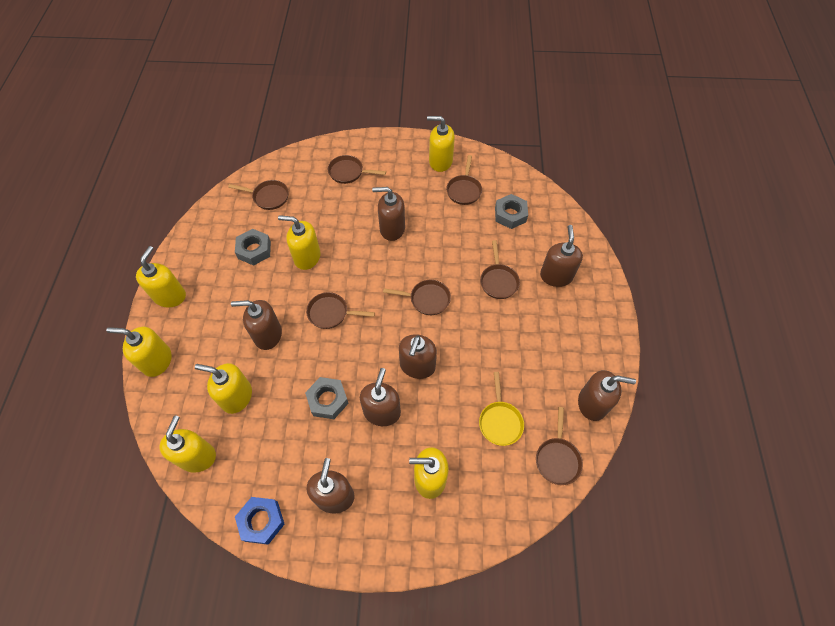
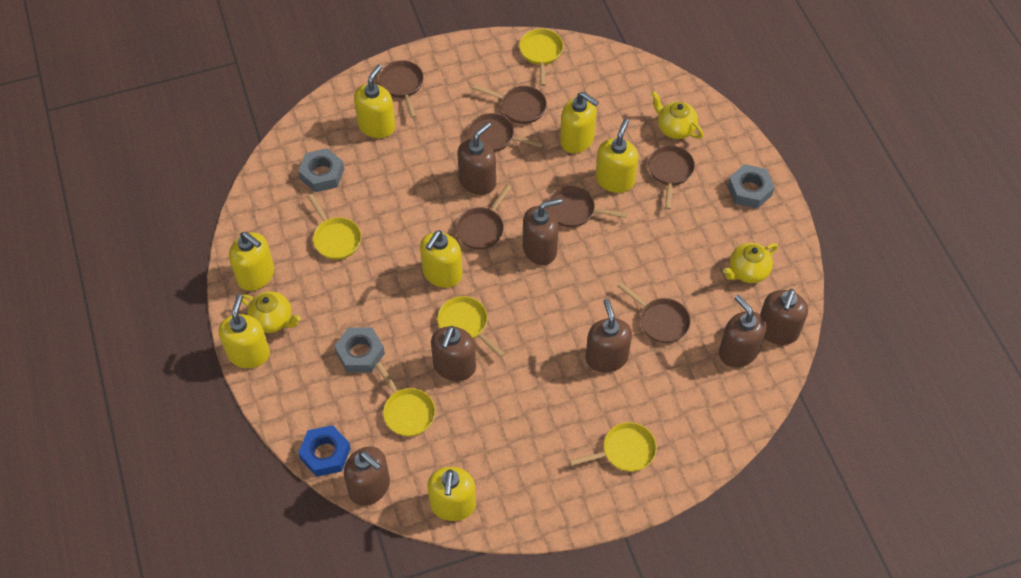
yellow pan: 1 -> 5
yellow teapot: 0 -> 3

